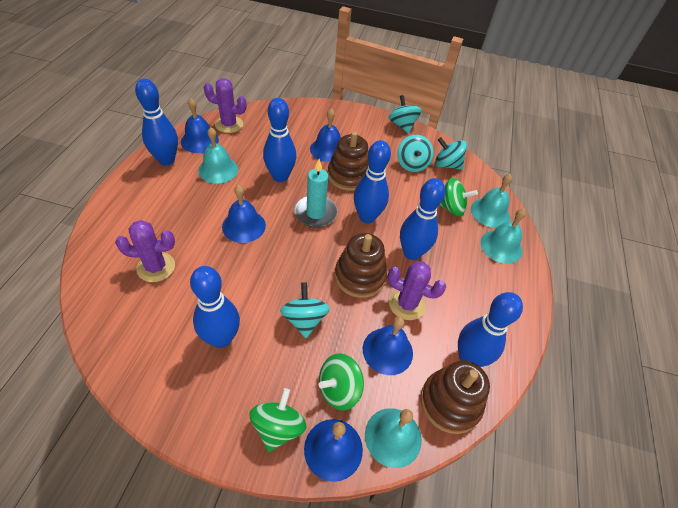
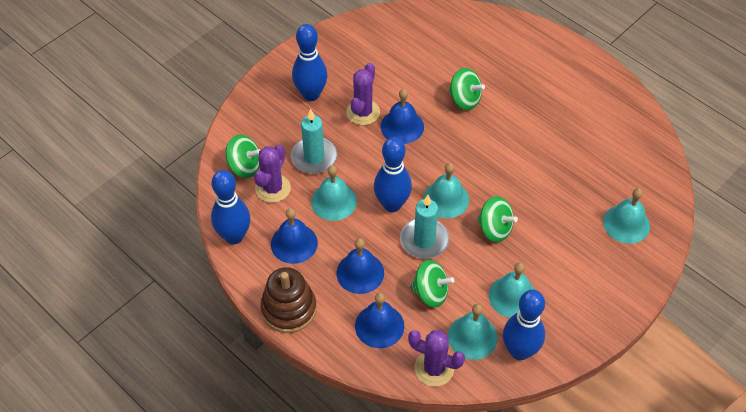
blue bell: 5 -> 4
blue bowling pin: 6 -> 4
brown stacking toy: 3 -> 1
green spinning top: 3 -> 4
turquoise bell: 4 -> 5
turquoise candle: 1 -> 2
turquoise spinning top: 4 -> 0

